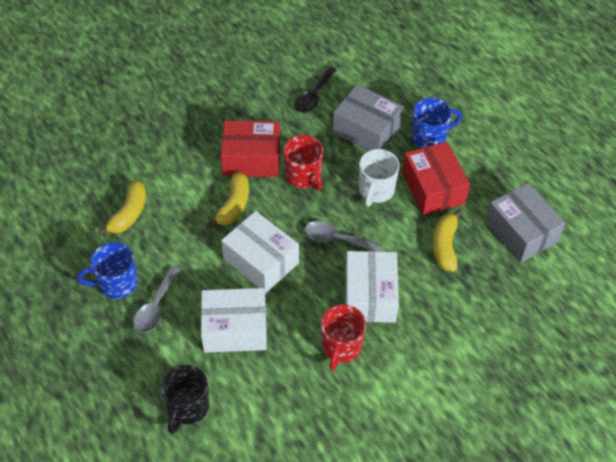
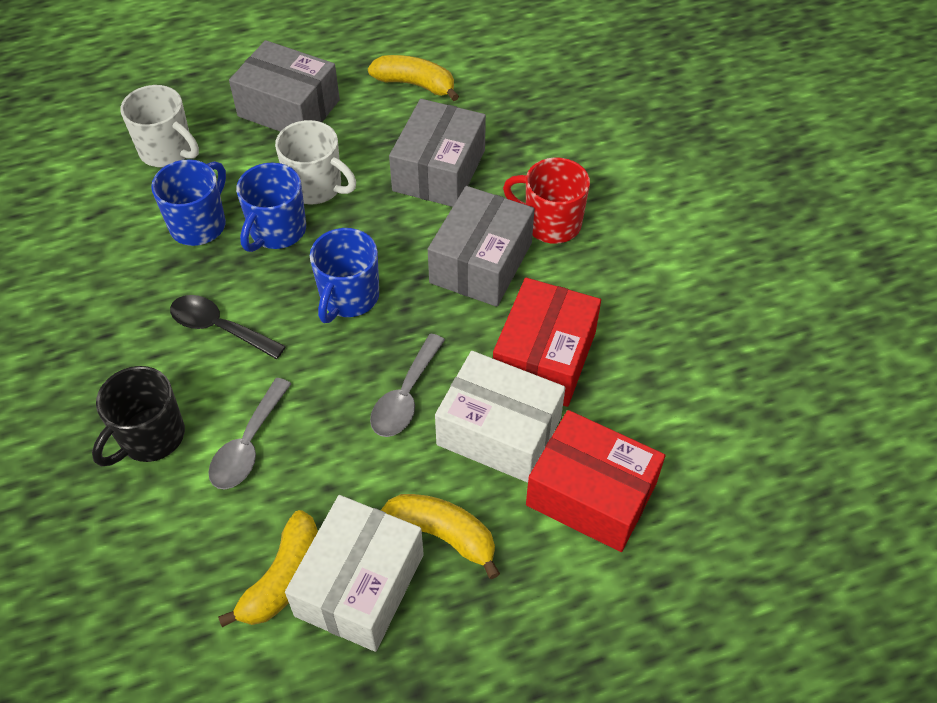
blue mug: 2 -> 3
grey box: 2 -> 3
red mug: 2 -> 1
white box: 3 -> 2
white mug: 1 -> 2

